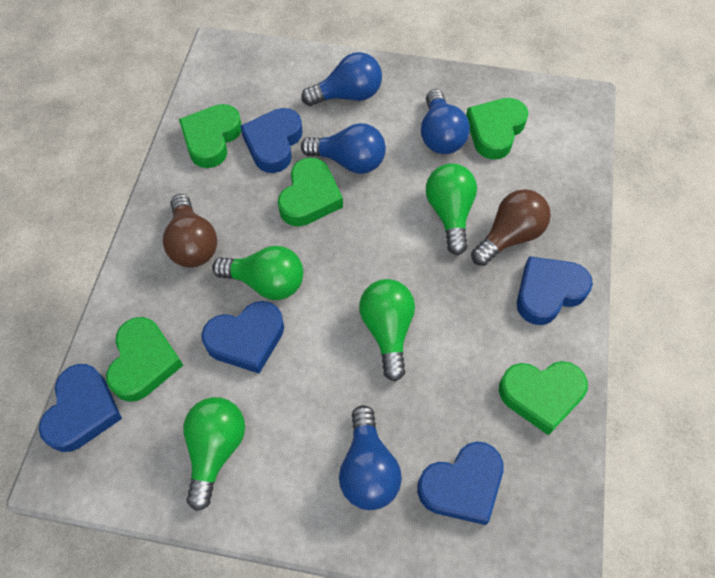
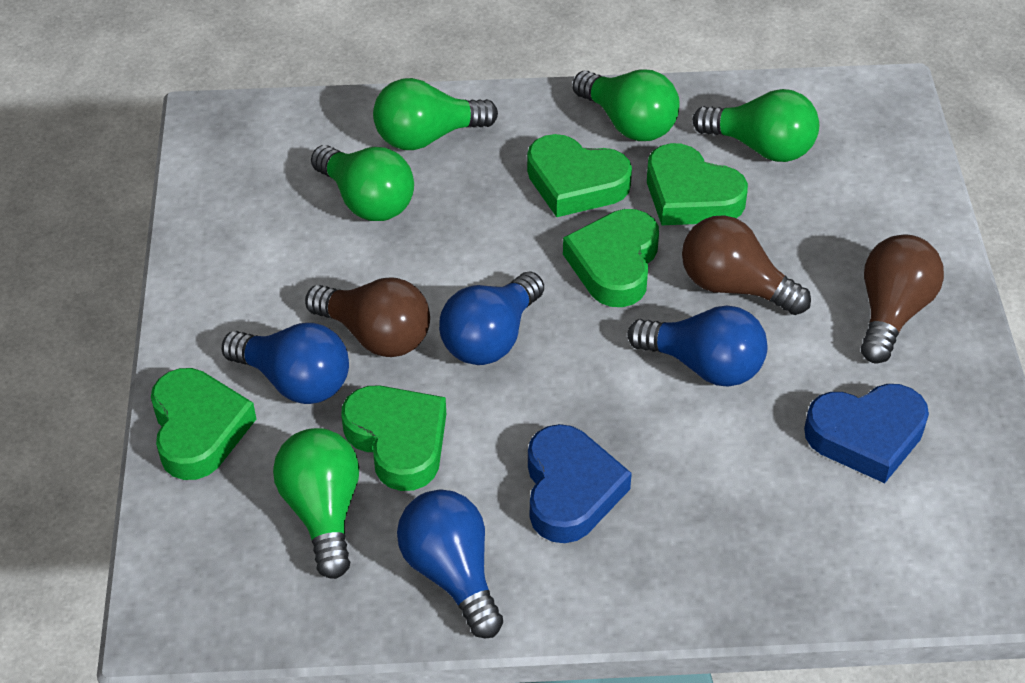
blue heart: 5 -> 2
brown light bulb: 2 -> 3
green light bulb: 4 -> 5

